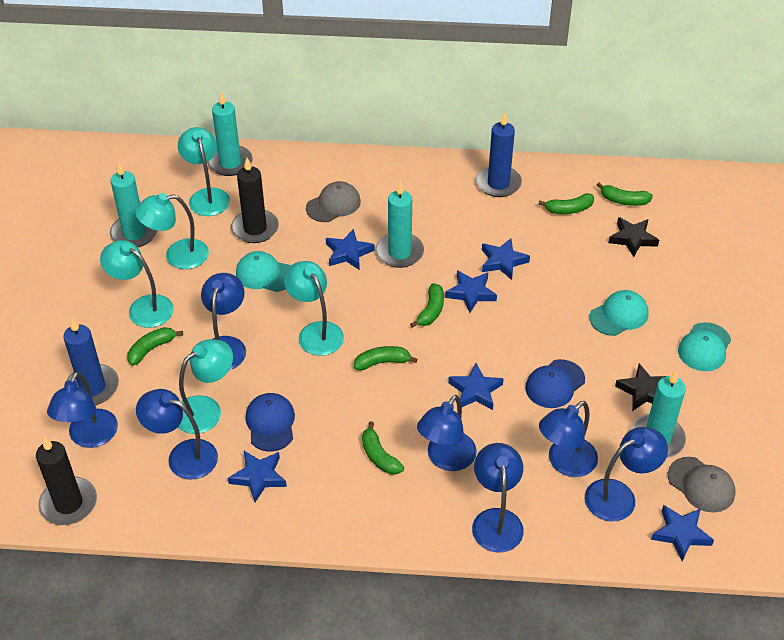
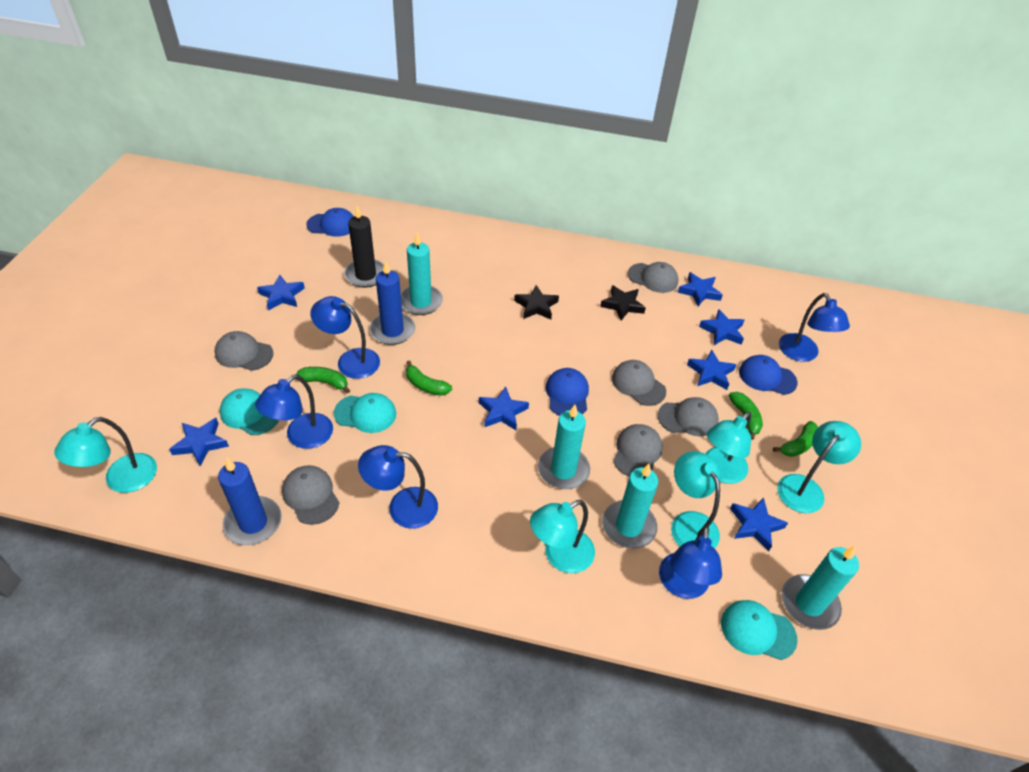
black candle: 2 -> 1
blue cap: 2 -> 3
blue lamp: 7 -> 5
blue star: 6 -> 7
green banana: 6 -> 4
grey cap: 2 -> 6

